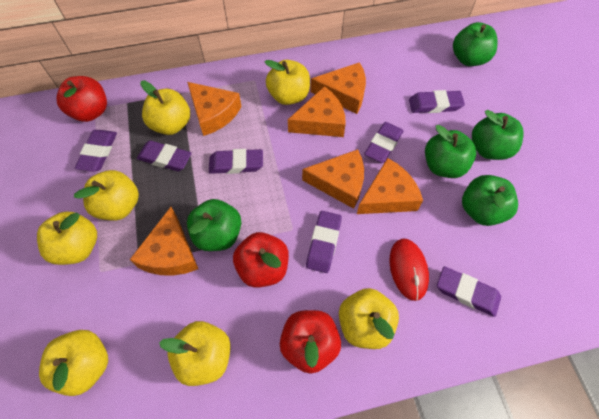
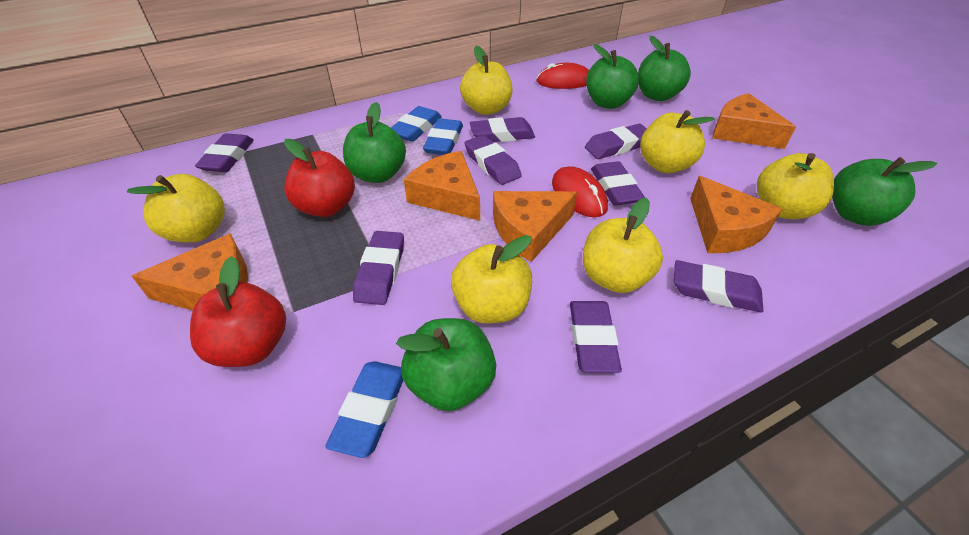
blue eraser: 0 -> 3
orange cheese: 6 -> 5
purple eraser: 7 -> 8
red apple: 3 -> 2
red mouse: 1 -> 2
yellow apple: 7 -> 6

